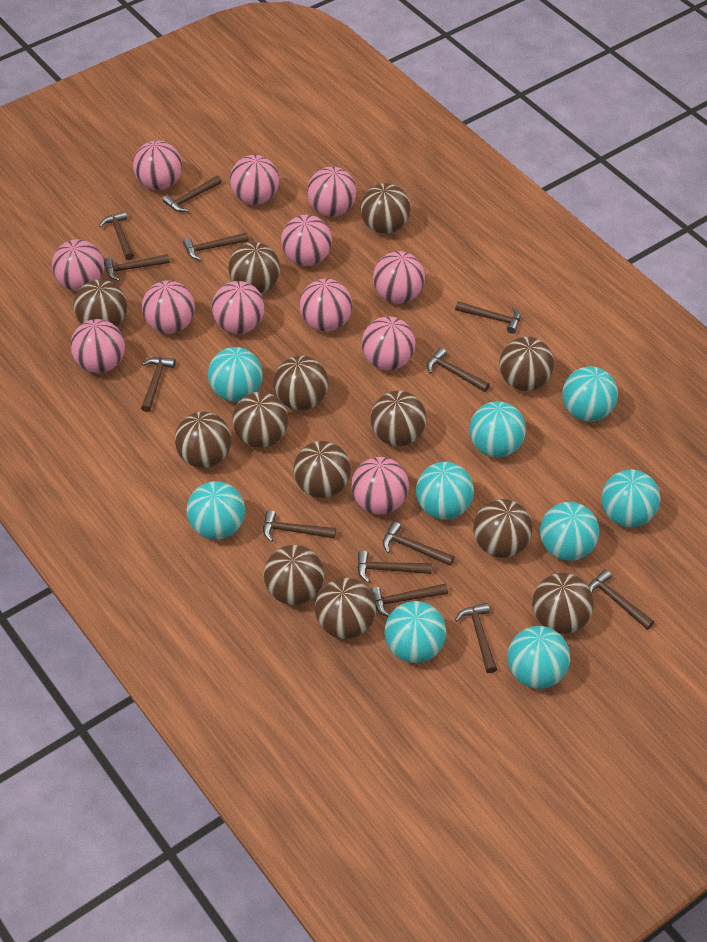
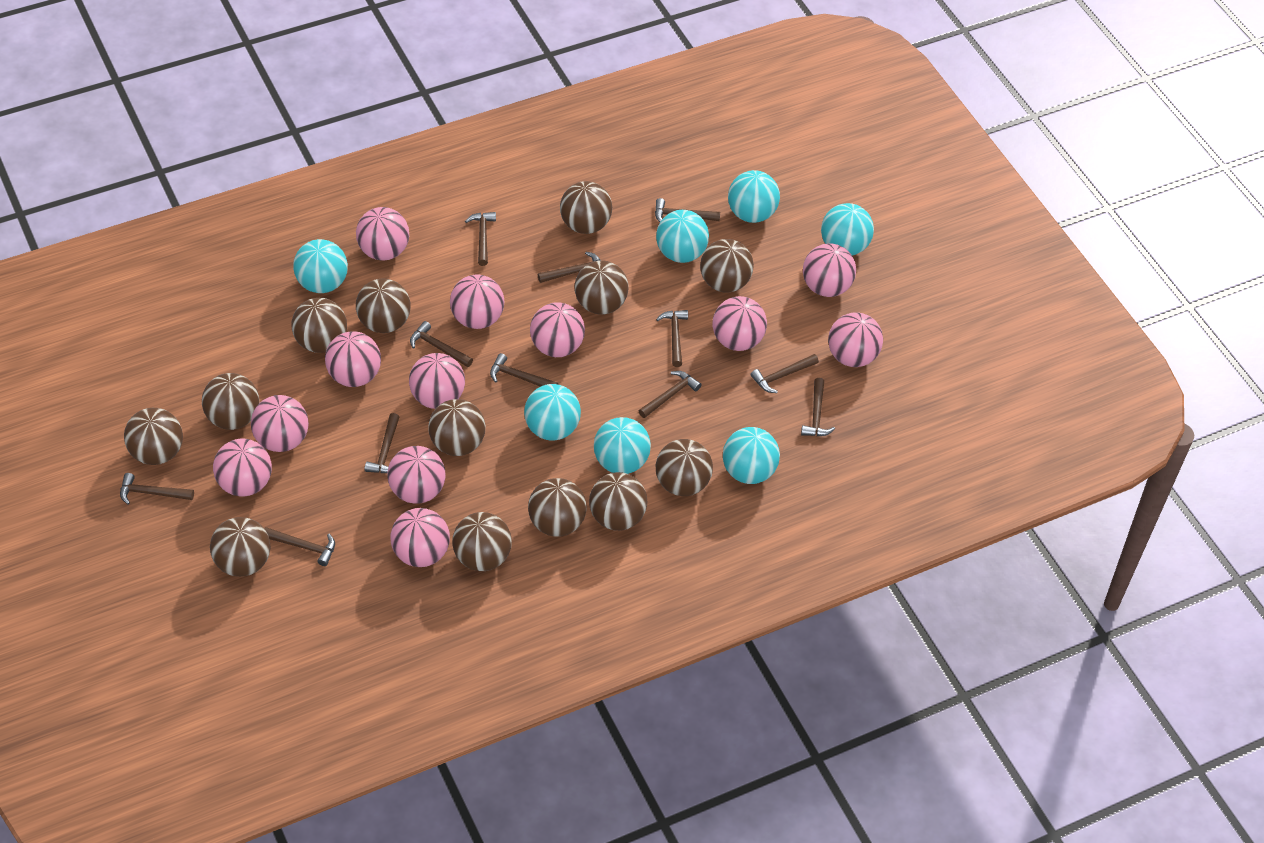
brown hammer: 13 -> 12
turquoise ball: 9 -> 7

